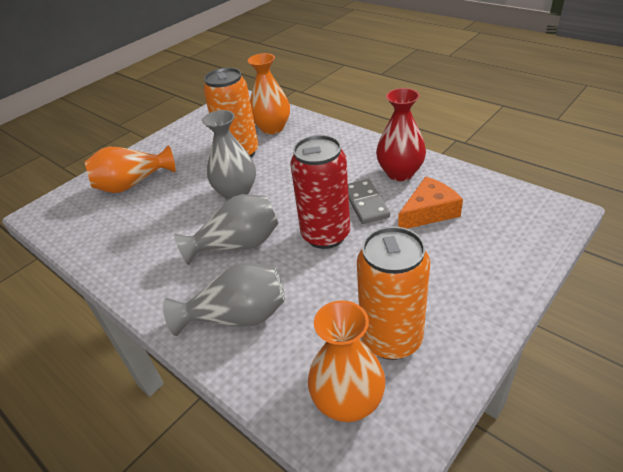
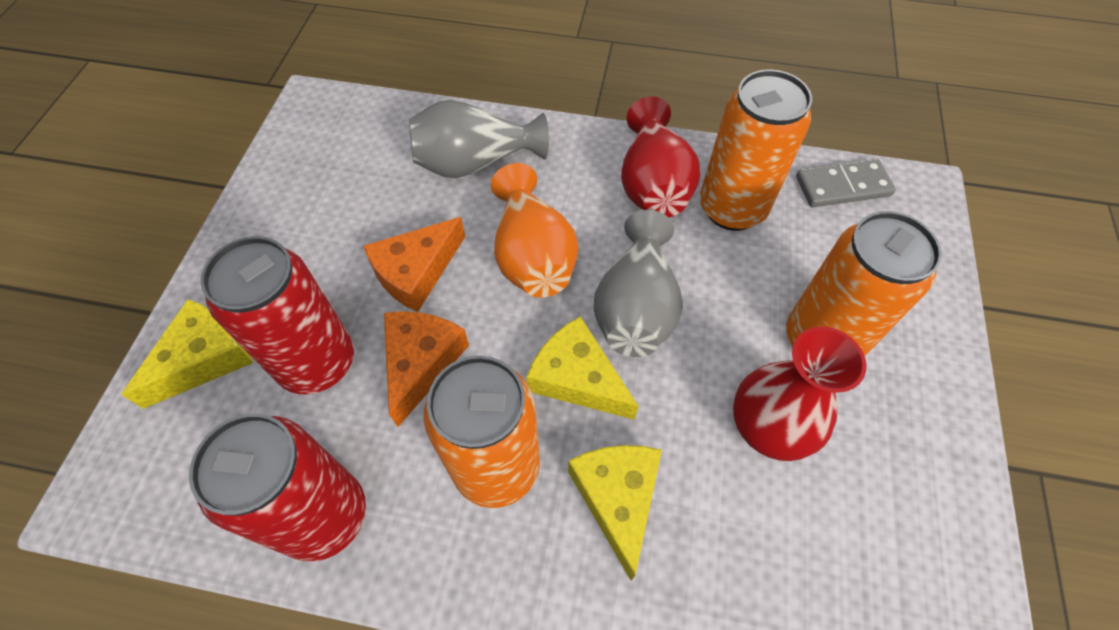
grey vase: 3 -> 2
orange can: 2 -> 3
orange cheese: 1 -> 2
orange vase: 3 -> 1
red can: 1 -> 2
red vase: 1 -> 2
yellow cheese: 0 -> 3

